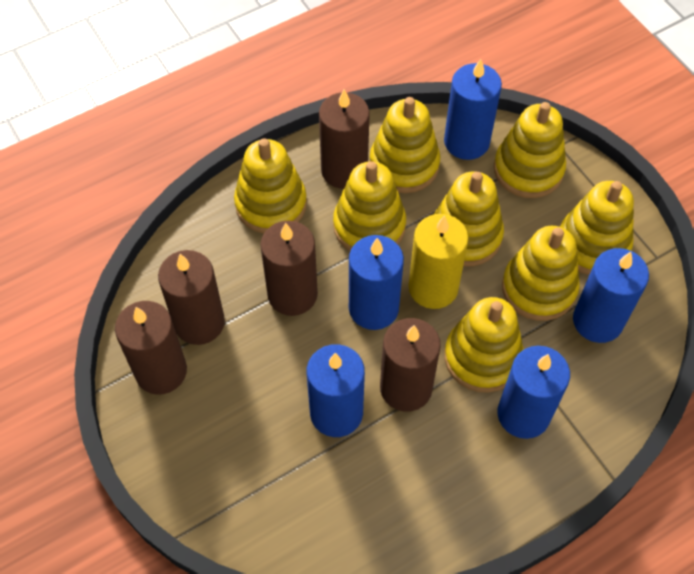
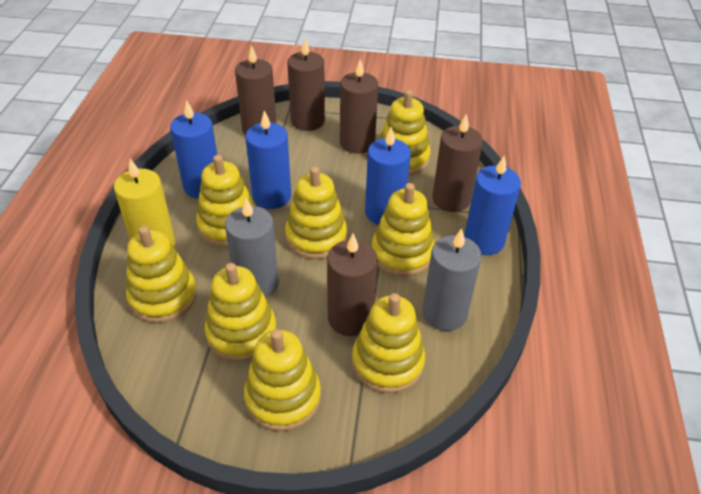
blue candle: 5 -> 4
grey candle: 0 -> 2

